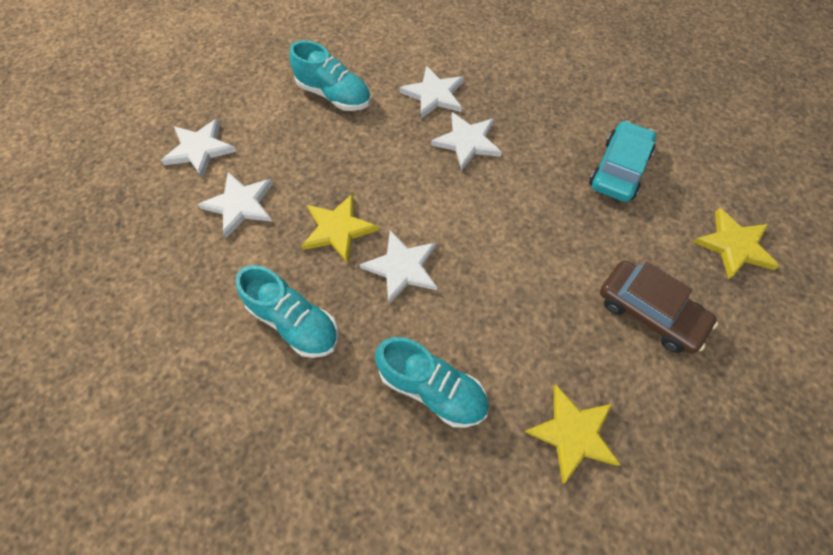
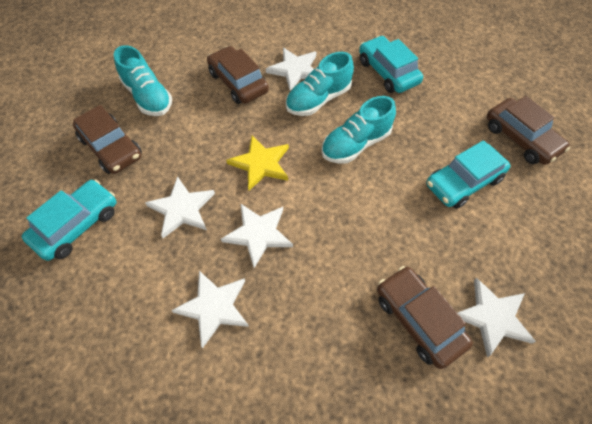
brown car: 1 -> 4
turquoise car: 1 -> 3
yellow star: 3 -> 1

